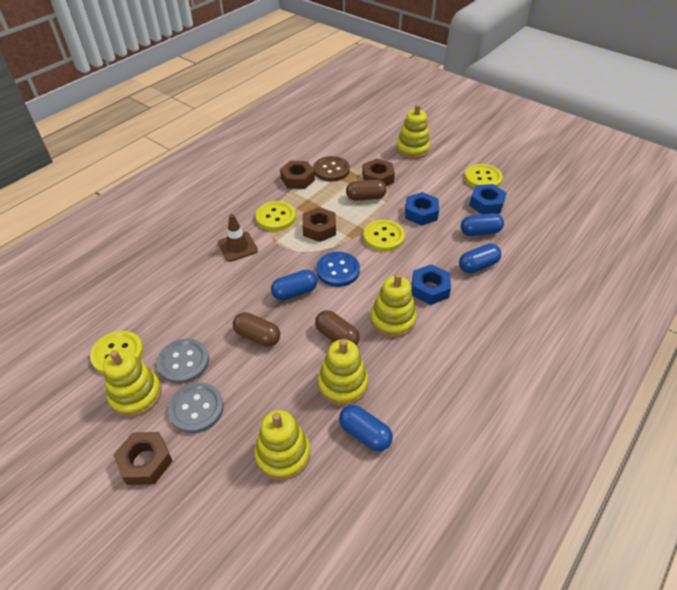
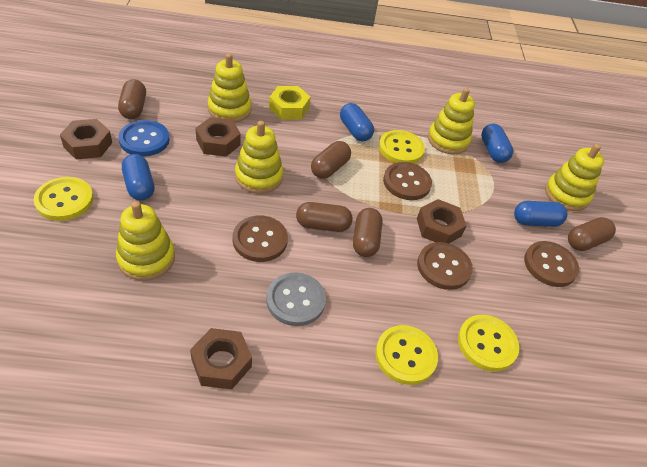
blue nut: 3 -> 0
brown button: 1 -> 4
brown capsule: 3 -> 5
brown traffic cone: 1 -> 0
grey button: 2 -> 1
yellow nut: 0 -> 1

